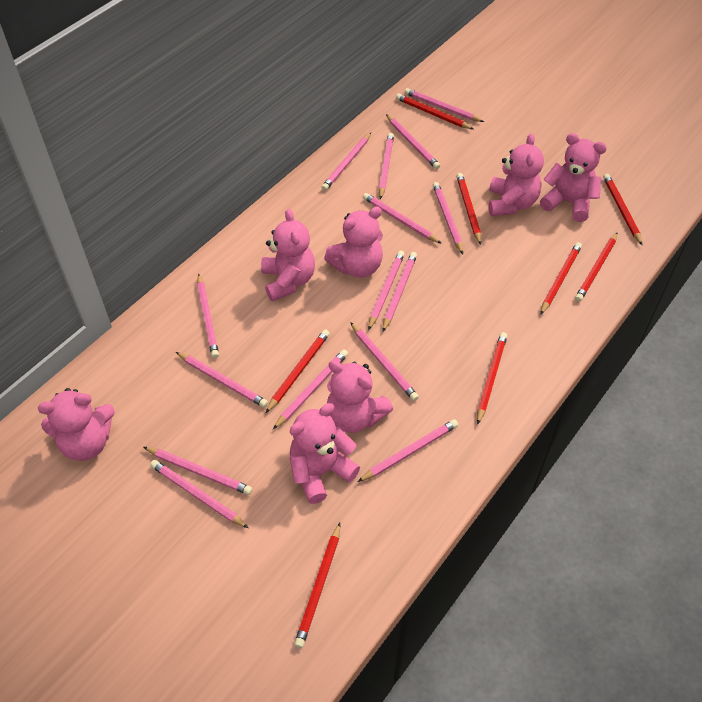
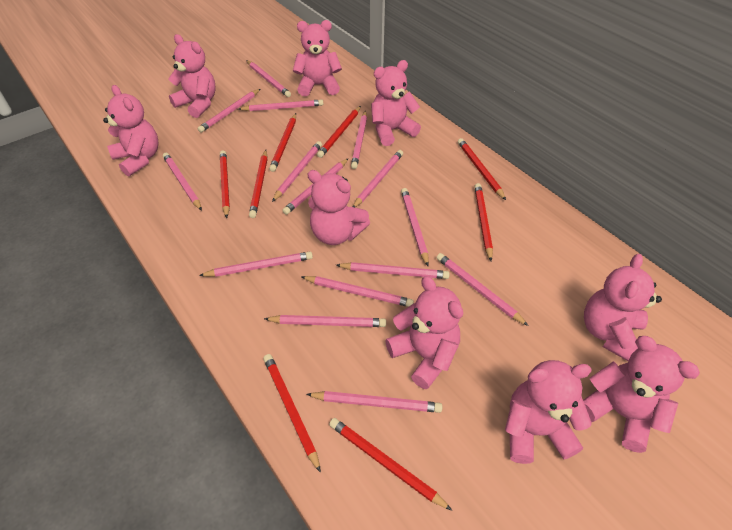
pink teddy bear: 7 -> 9

